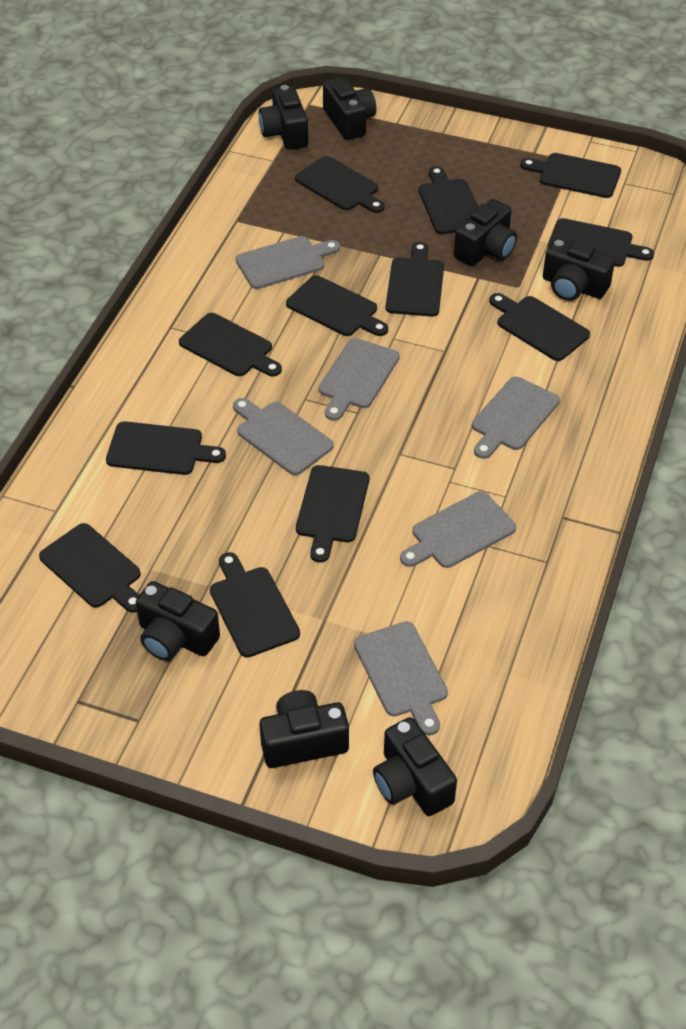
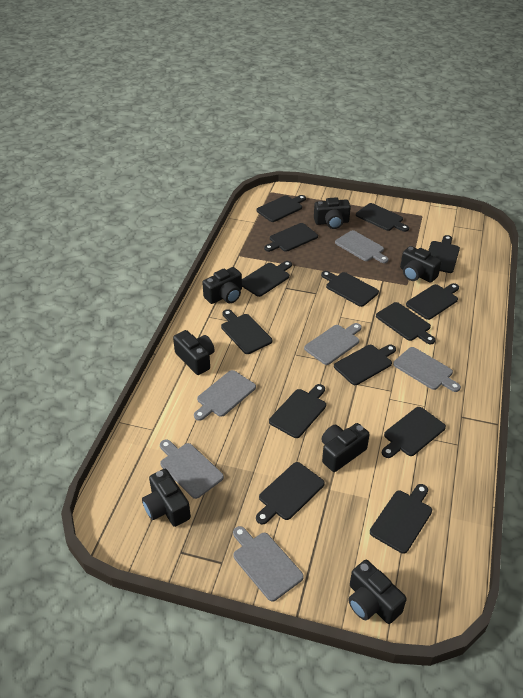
black cutting board: 12 -> 14

